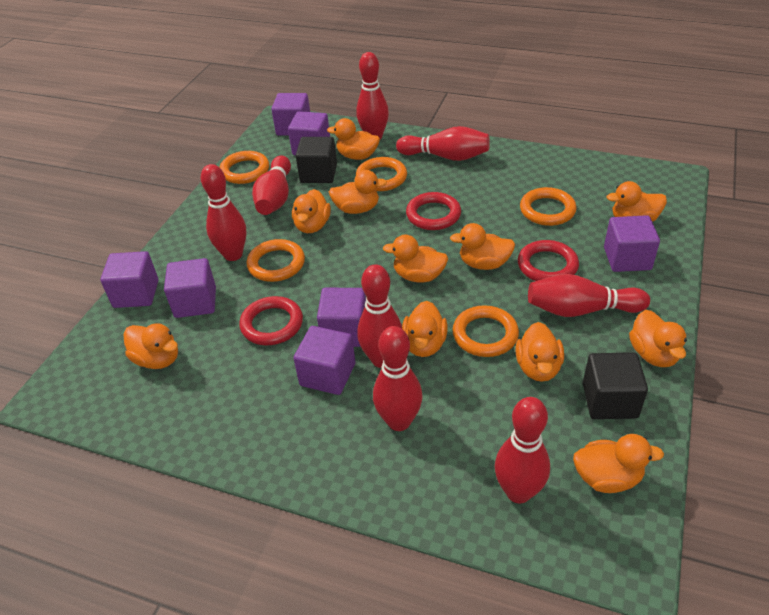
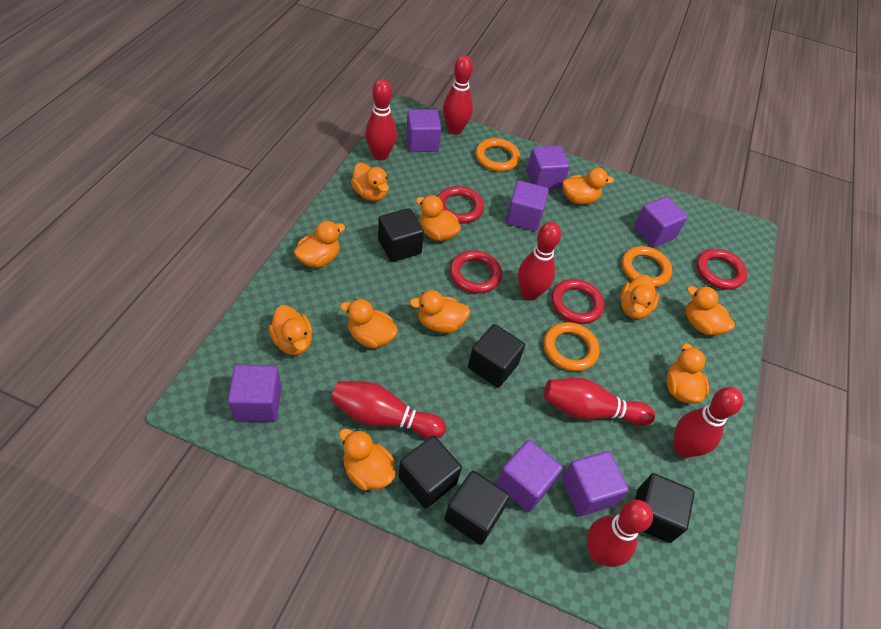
black cube: 2 -> 5
orange ring: 5 -> 3
red bowling pin: 8 -> 7
red ring: 3 -> 4

